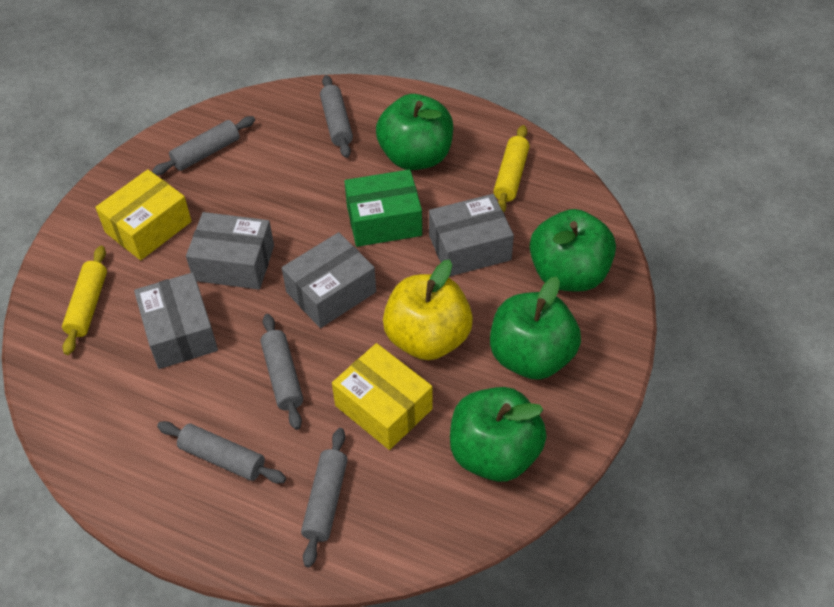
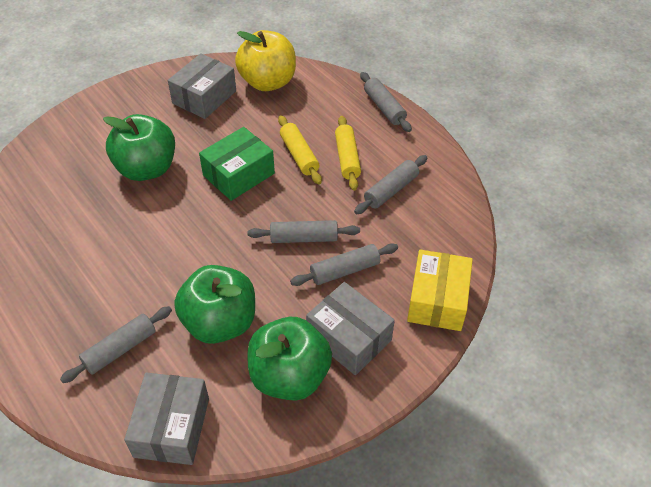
green apple: 4 -> 3
grey box: 4 -> 3
yellow box: 2 -> 1

